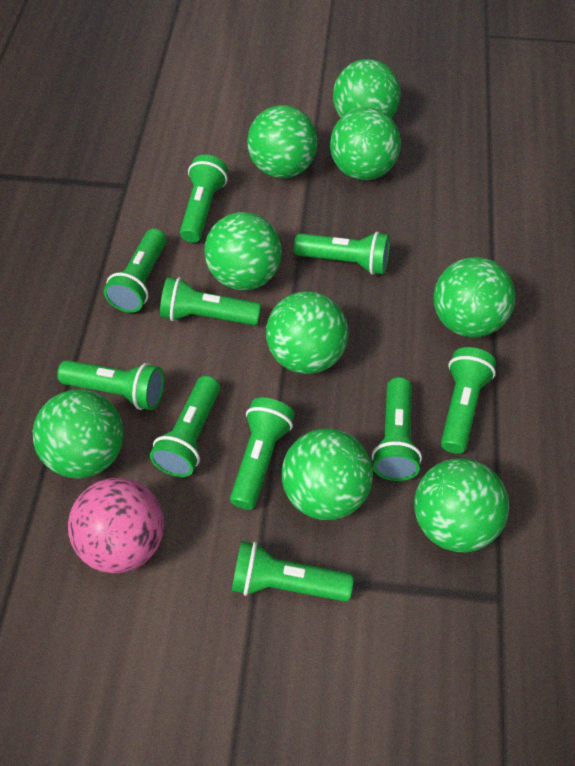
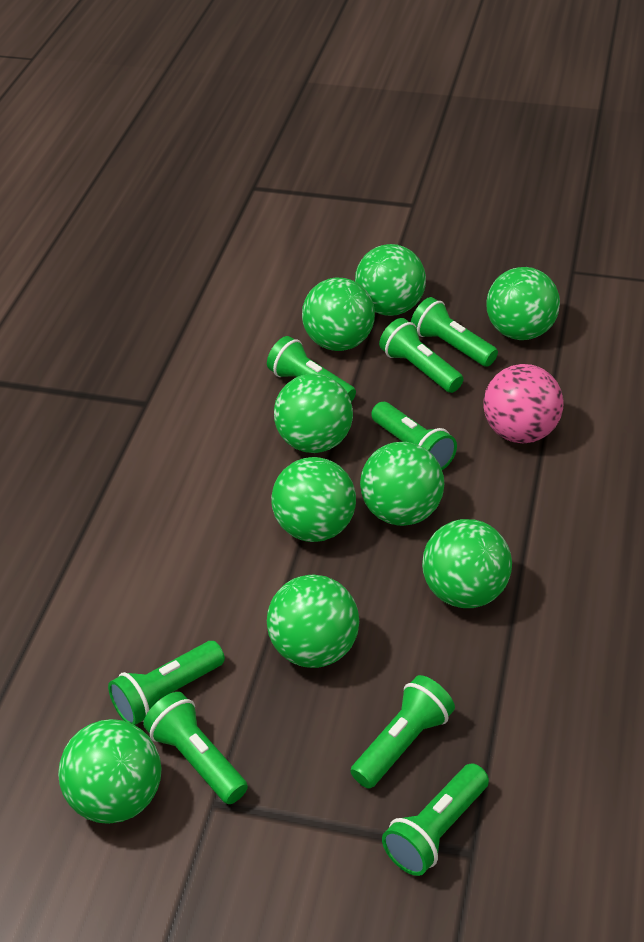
green flashlight: 10 -> 8

